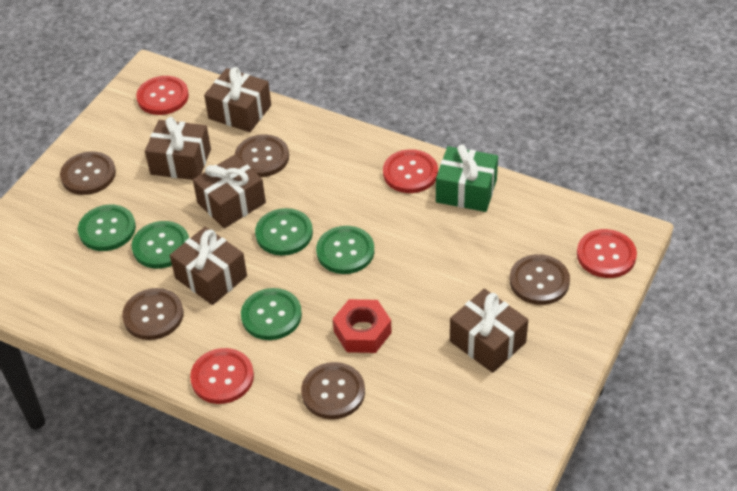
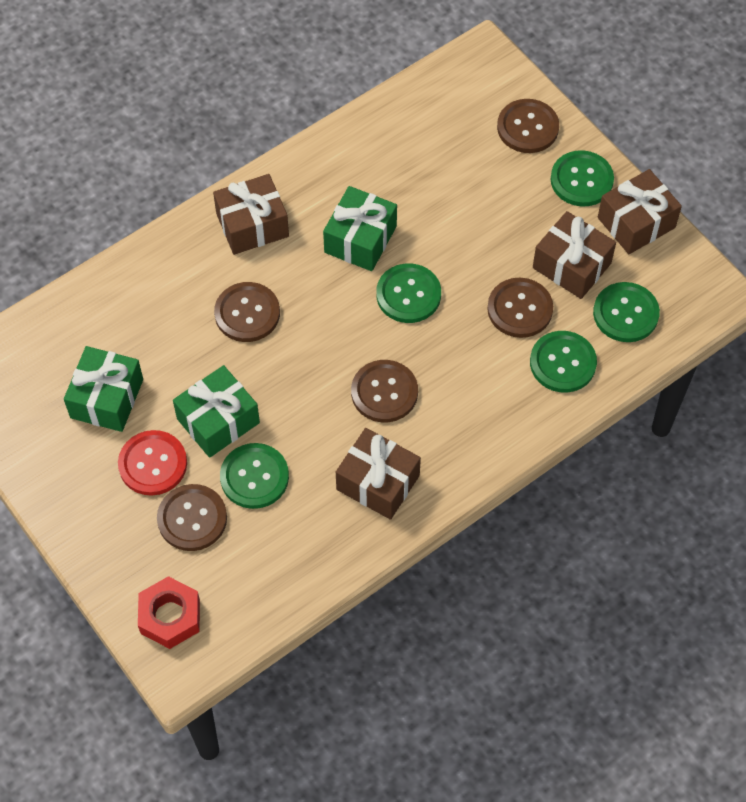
brown gift: 5 -> 4
green gift: 1 -> 3
red button: 4 -> 1

